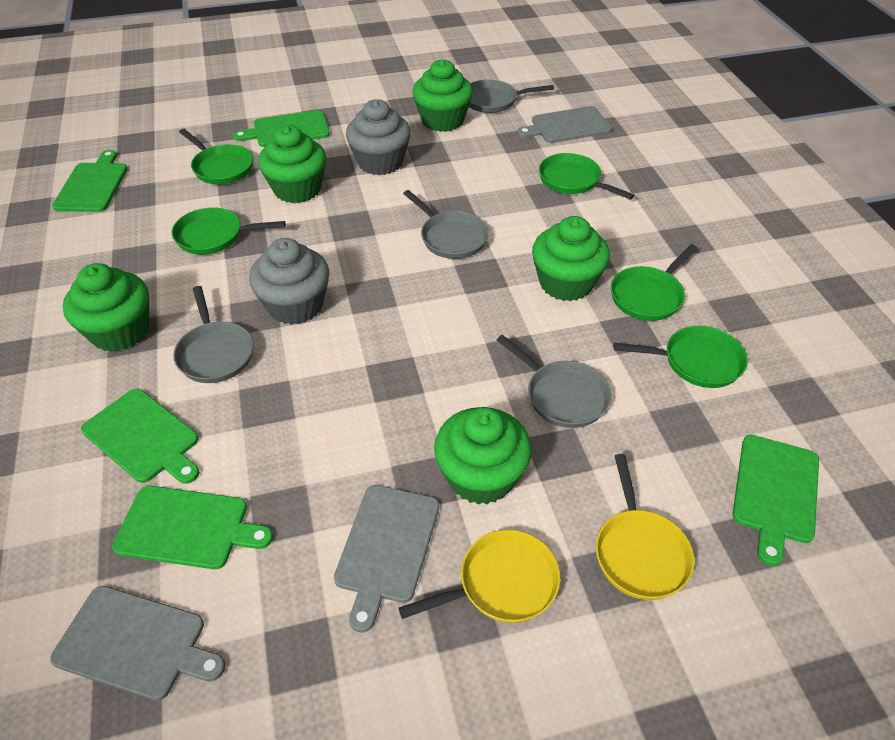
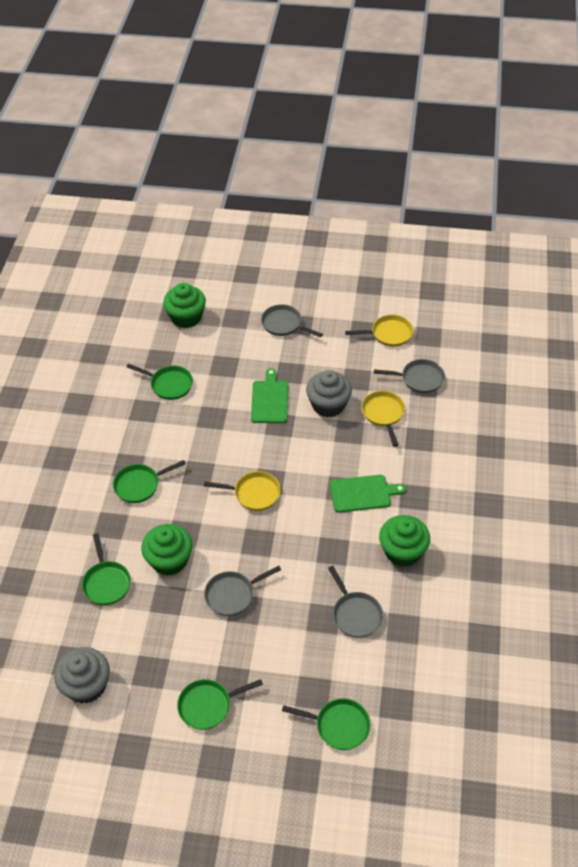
green cupcake: 5 -> 3
green cutting board: 5 -> 2
grey cutting board: 3 -> 0
yellow pan: 2 -> 3

